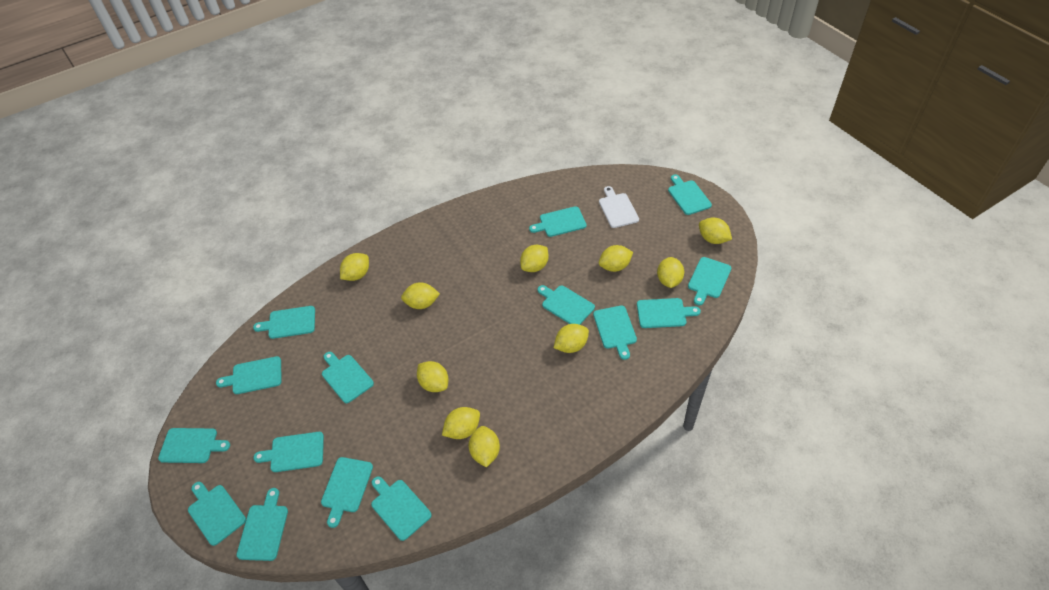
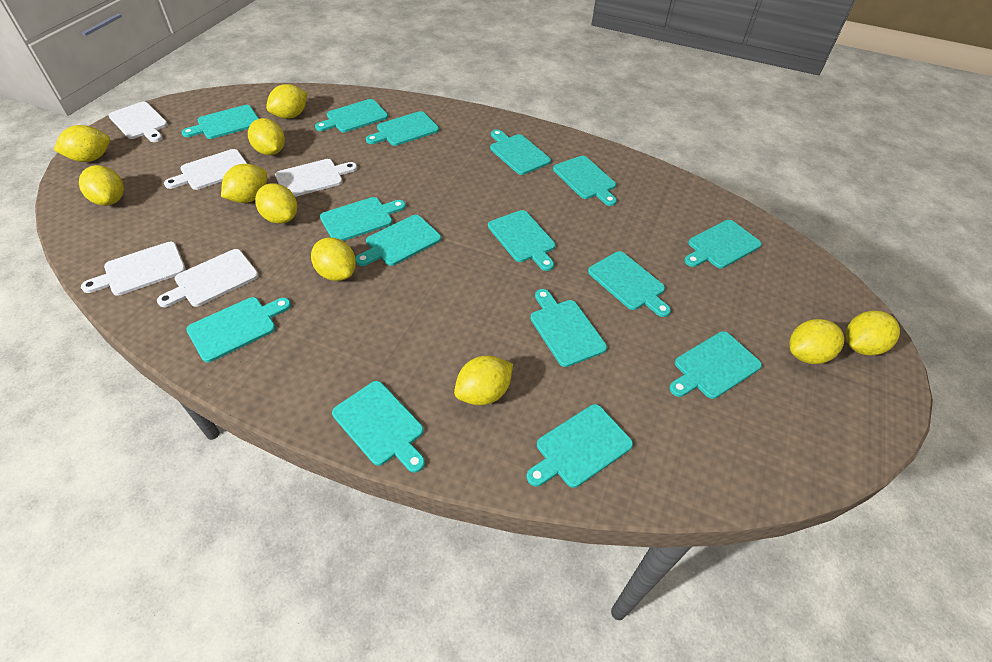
white cutting board: 1 -> 5

